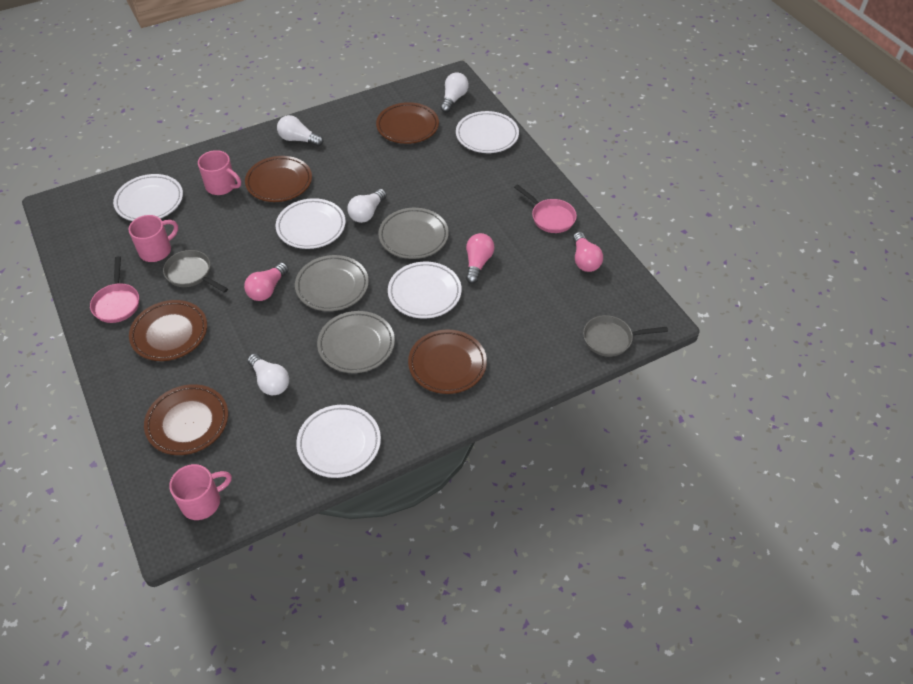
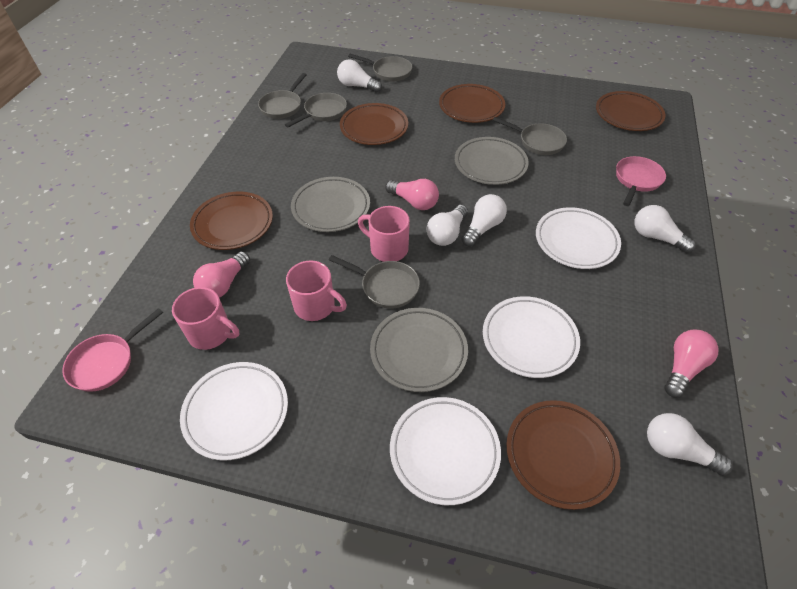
grey pan: 2 -> 5
white light bulb: 4 -> 5
white plate: 5 -> 4

